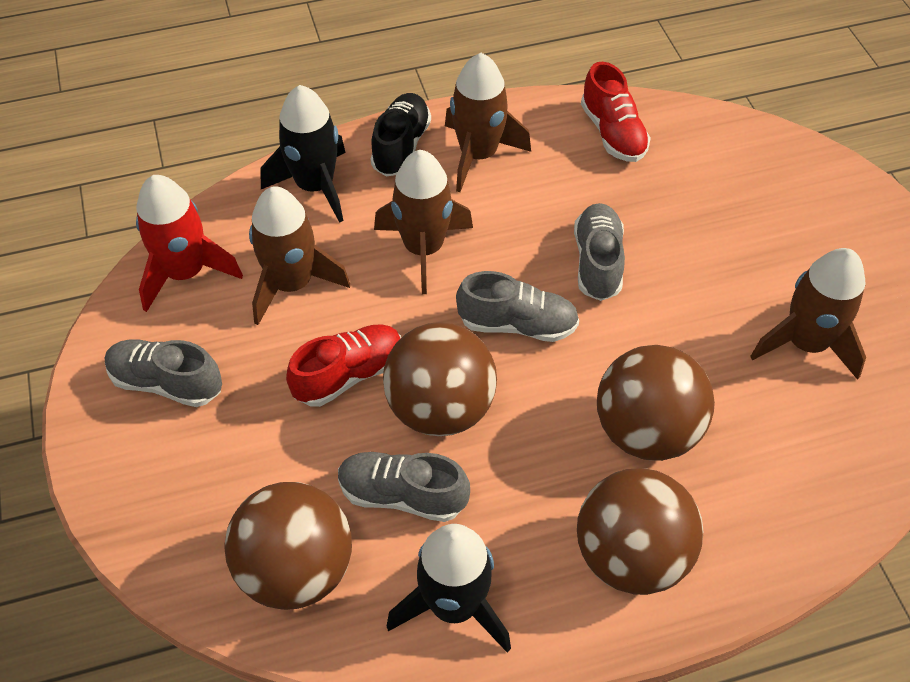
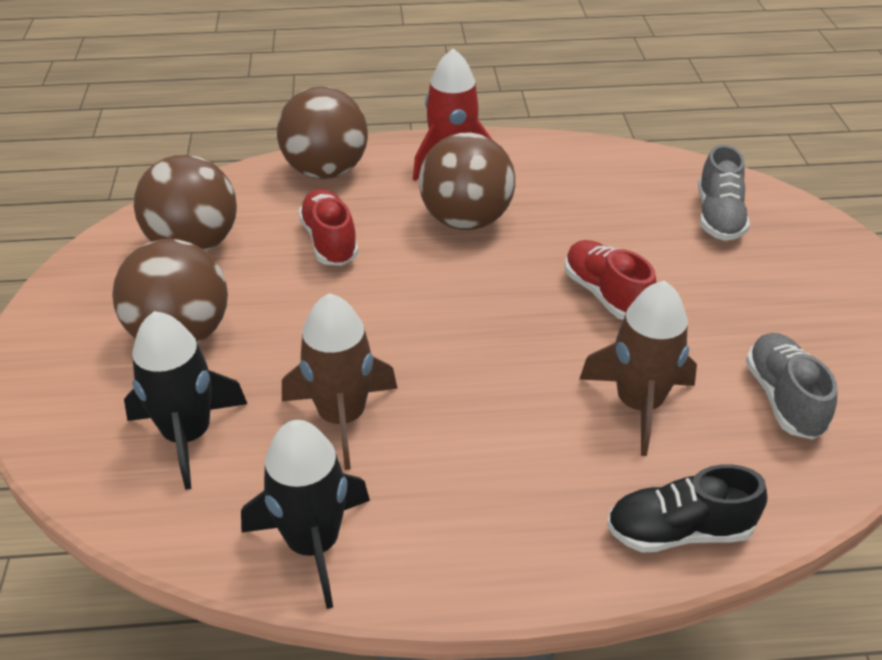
brown rocket: 4 -> 2
grey shoe: 4 -> 2

